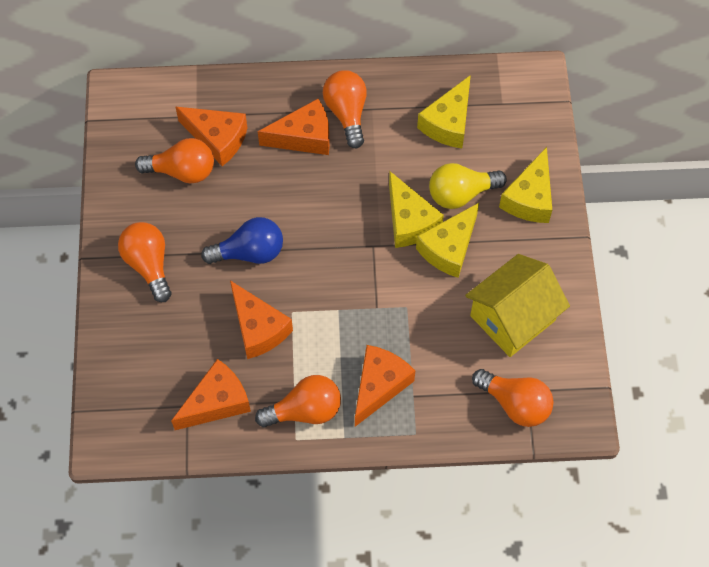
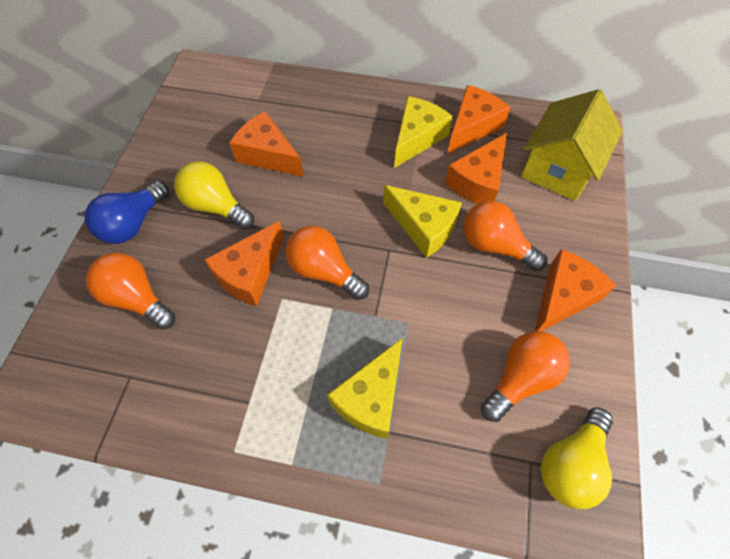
orange light bulb: 5 -> 4
yellow cheese: 4 -> 3
yellow light bulb: 1 -> 2

